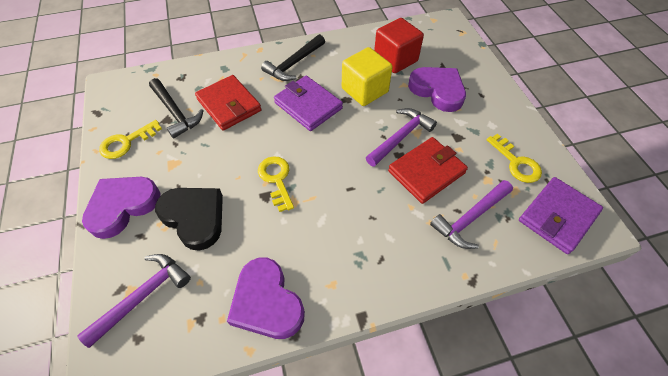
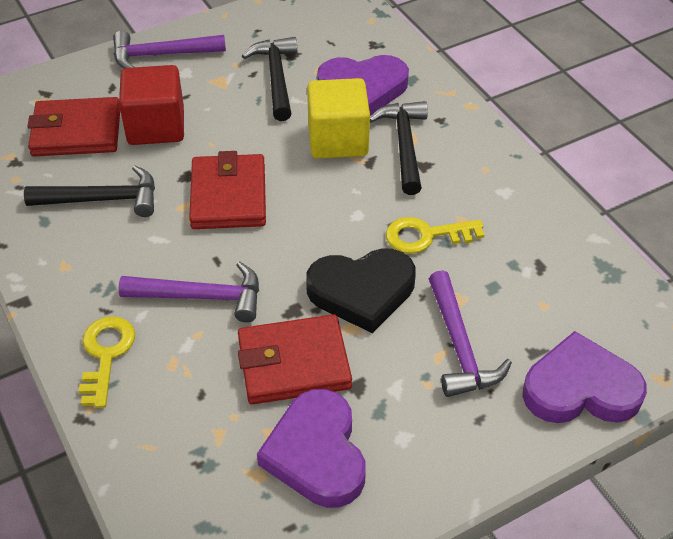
black hammer: 2 -> 3
purple wallet: 2 -> 0
red wallet: 2 -> 3
yellow key: 3 -> 2

